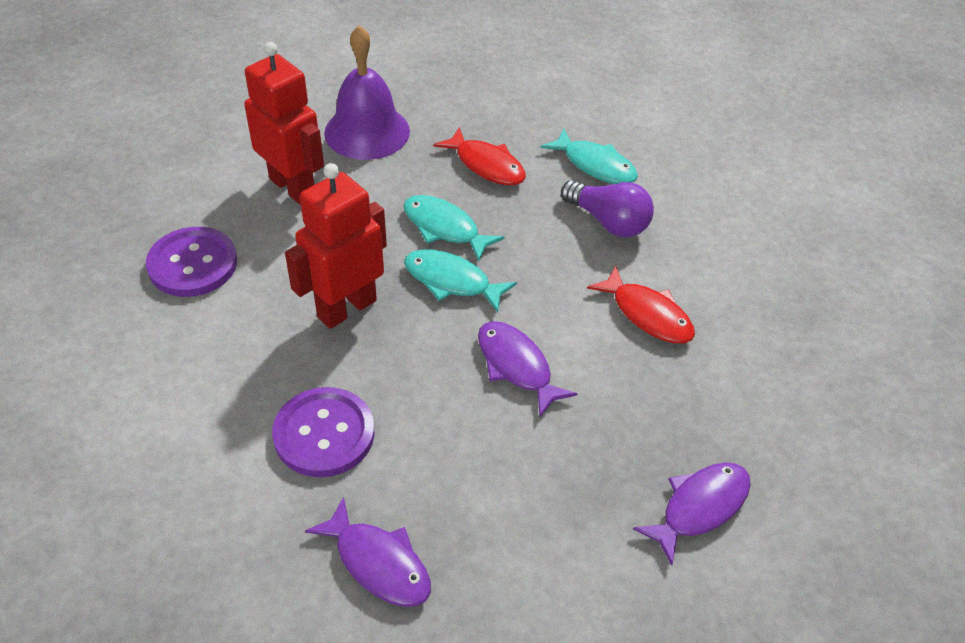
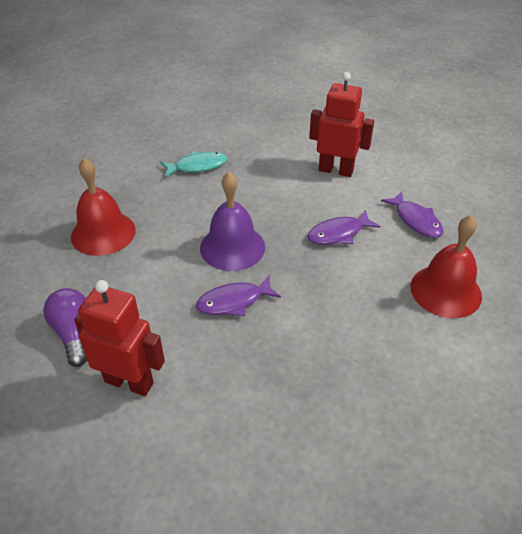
purple button: 2 -> 0
red bell: 0 -> 2
red fish: 2 -> 0
turquoise fish: 3 -> 1

